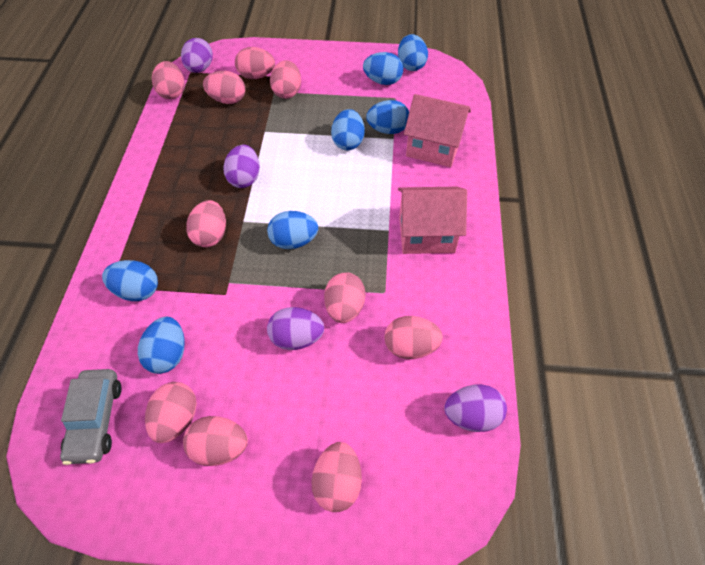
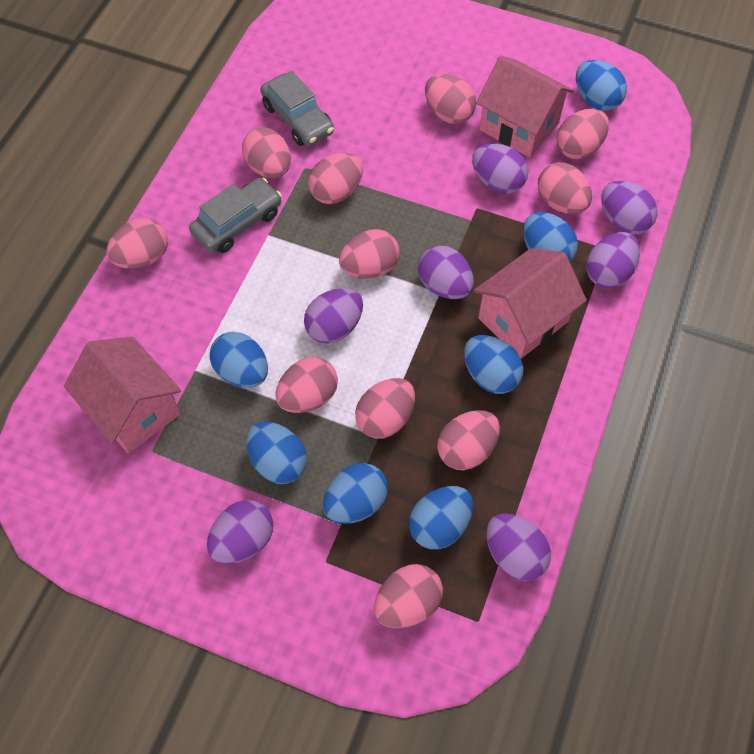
grey car: 1 -> 2
pink egg: 10 -> 11
pink house: 2 -> 3
purple egg: 4 -> 7

